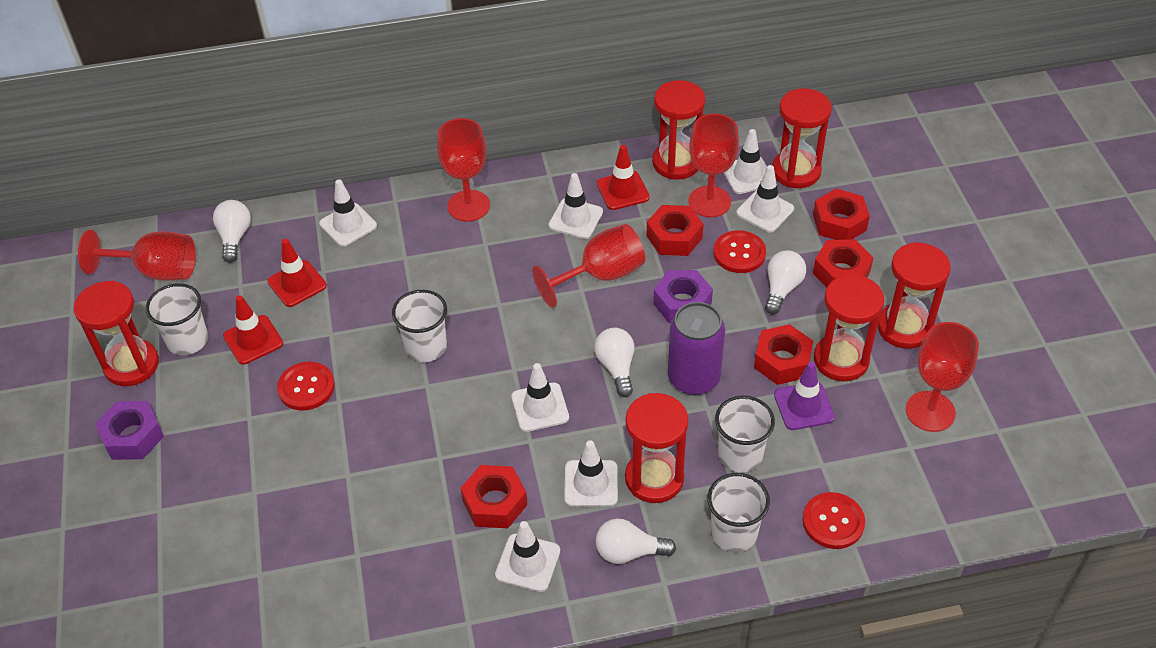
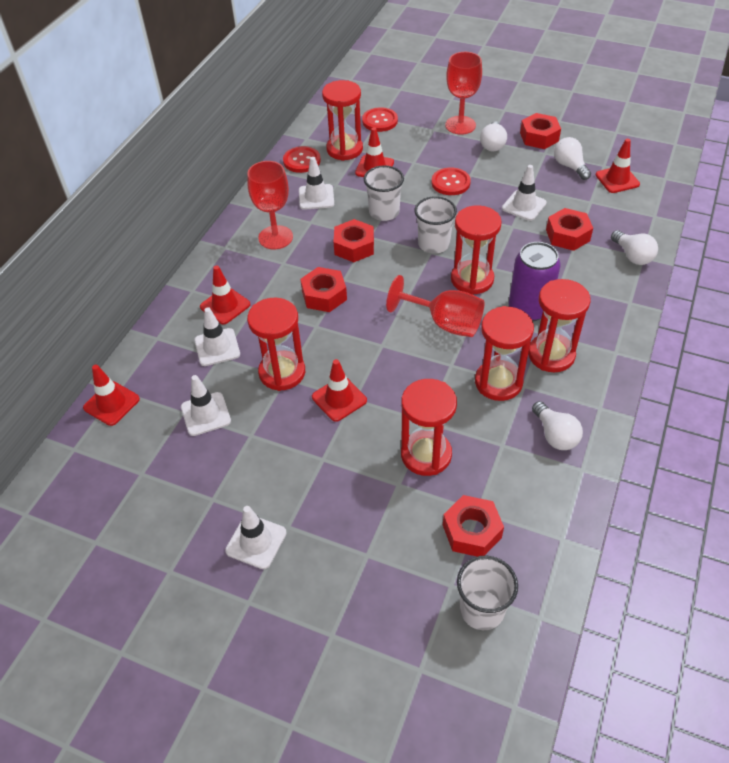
purple nut: 2 -> 0
purple traffic cone: 1 -> 0
red goblet: 5 -> 3
red traffic cone: 3 -> 5
white cup: 4 -> 3
white traffic cone: 7 -> 5

